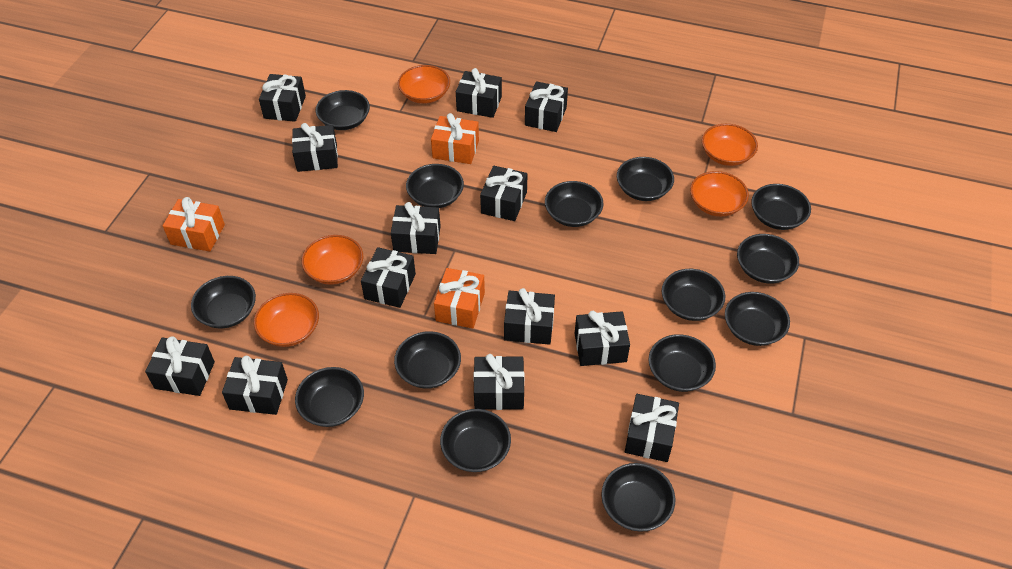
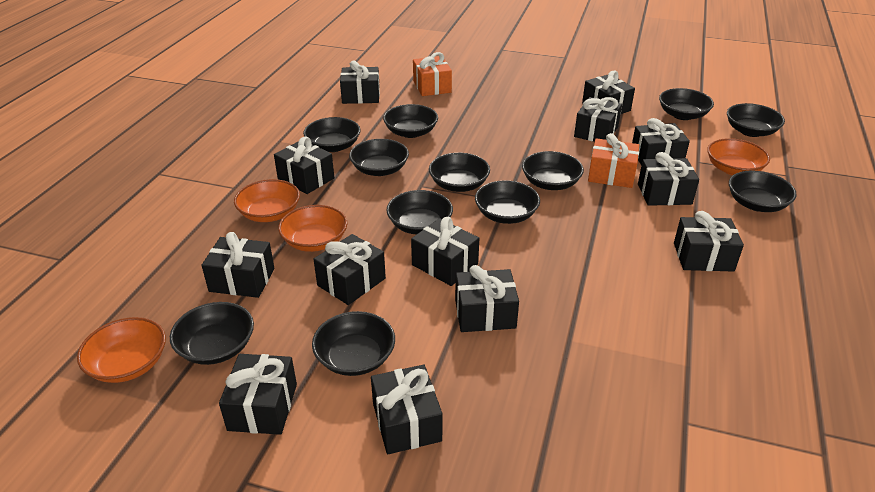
black bowl: 14 -> 12
orange bowl: 5 -> 4
orange gift: 3 -> 2

